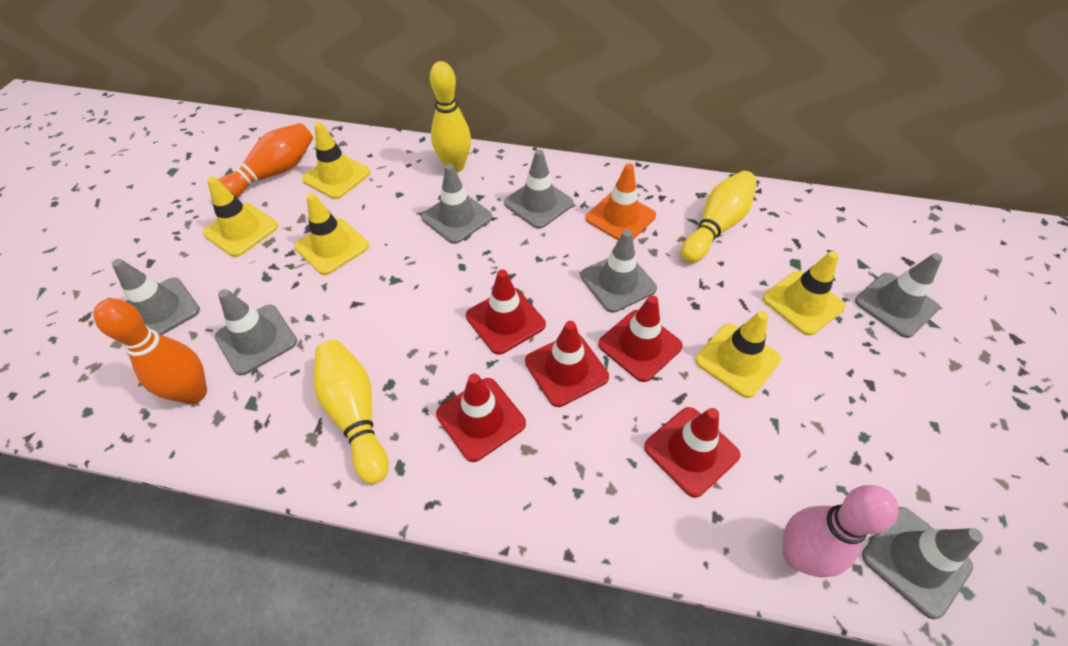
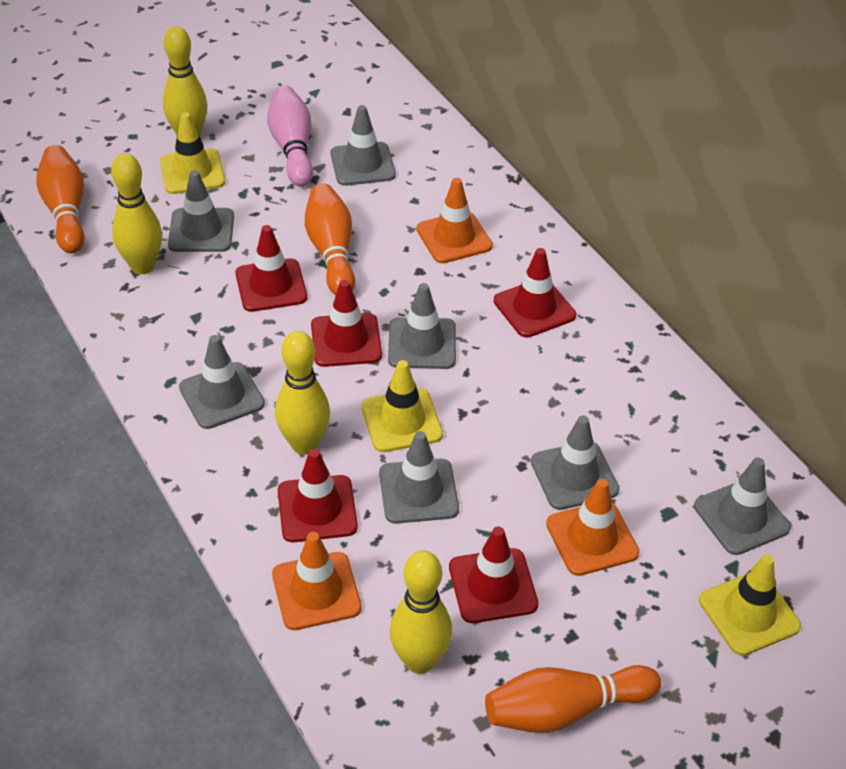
orange bowling pin: 2 -> 3
orange traffic cone: 1 -> 3
yellow bowling pin: 3 -> 4
yellow traffic cone: 5 -> 3

